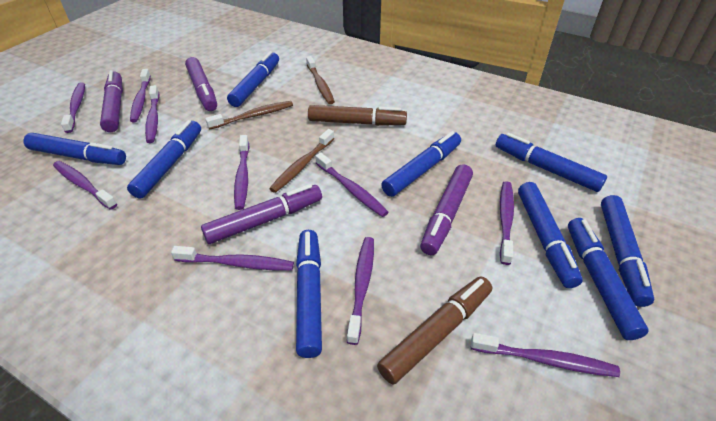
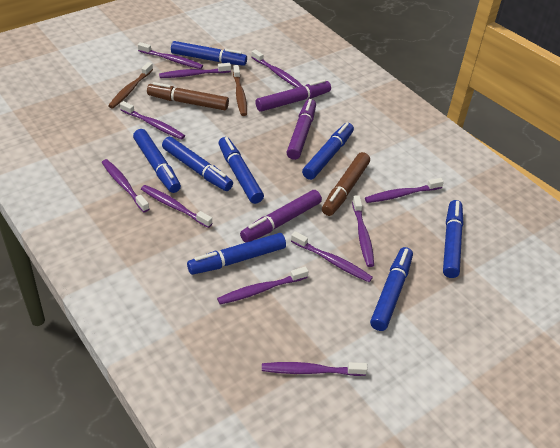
blue marker: 9 -> 8
brown toothbrush: 3 -> 2
purple marker: 4 -> 3
purple toothbrush: 10 -> 11

